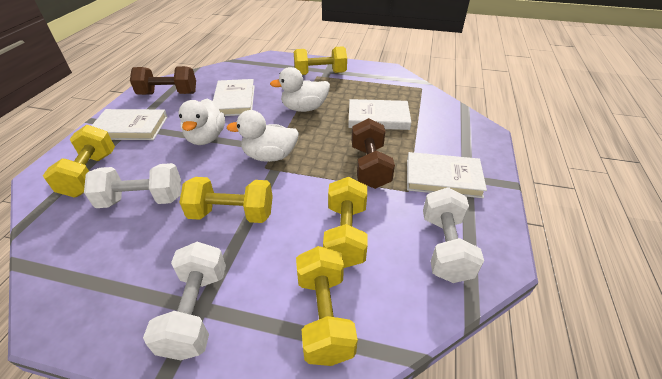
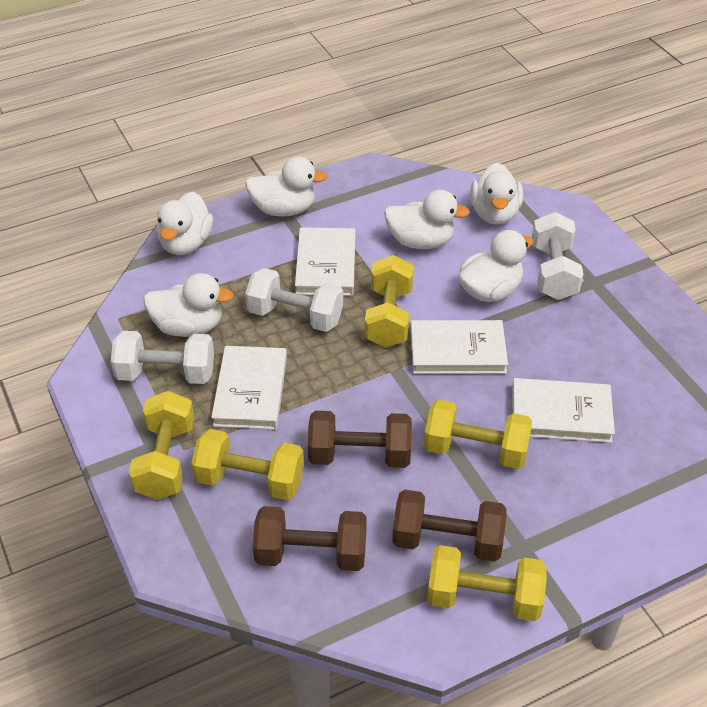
brown dumbbell: 2 -> 3
white duck: 3 -> 6

